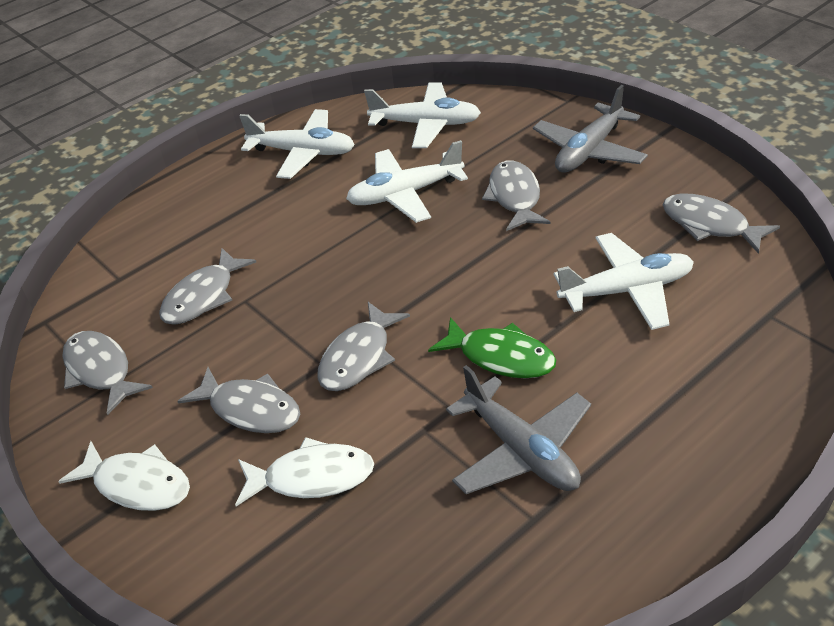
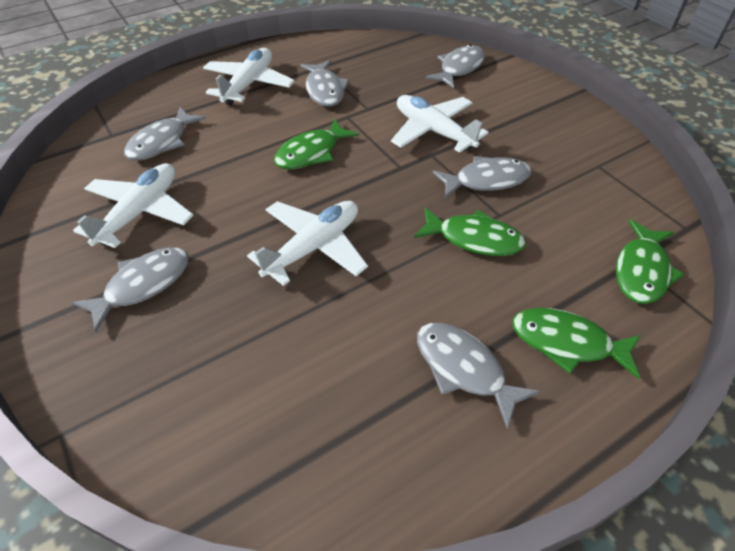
green fish: 1 -> 4
grey plane: 2 -> 0
white fish: 2 -> 0

